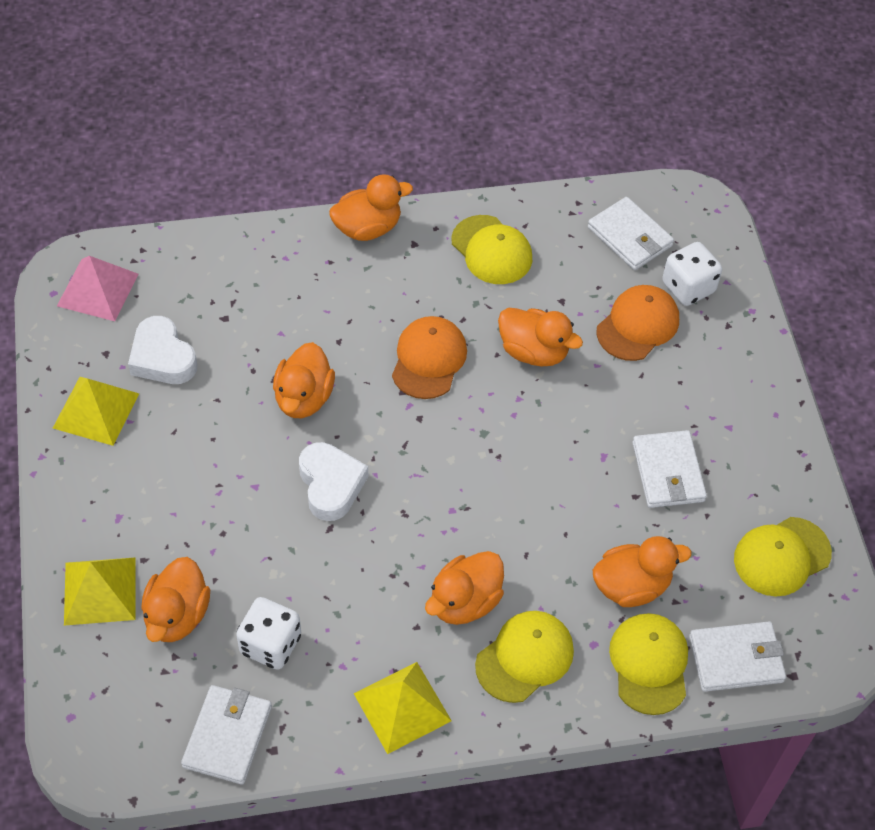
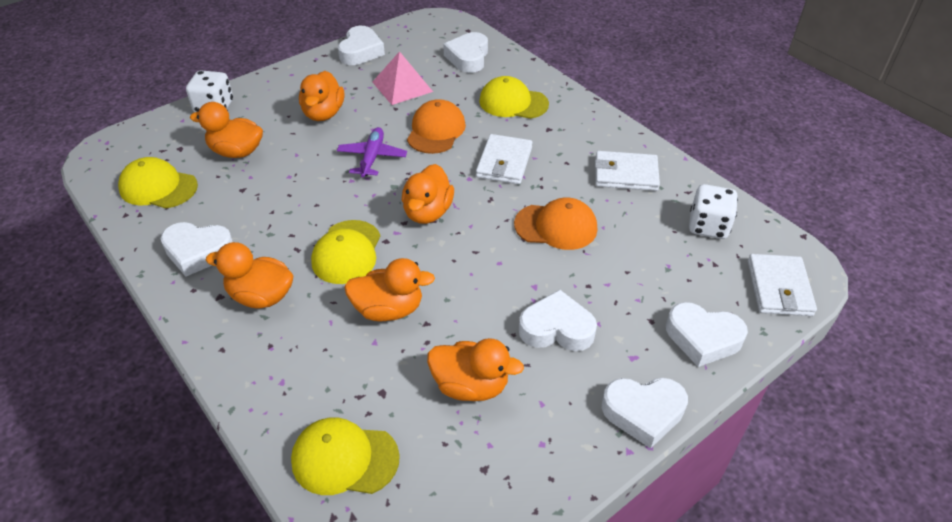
purple plane: 0 -> 1
white heart: 2 -> 6
white wallet: 4 -> 3
yellow pyramid: 3 -> 0

